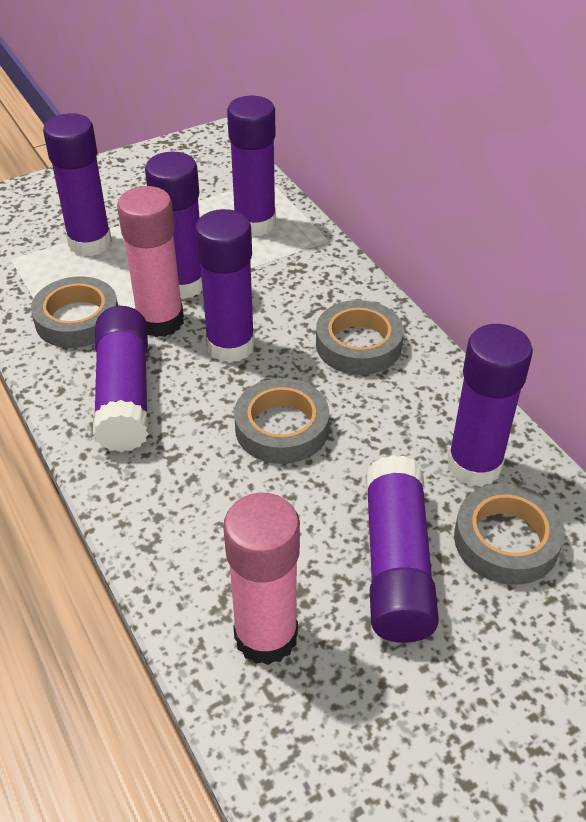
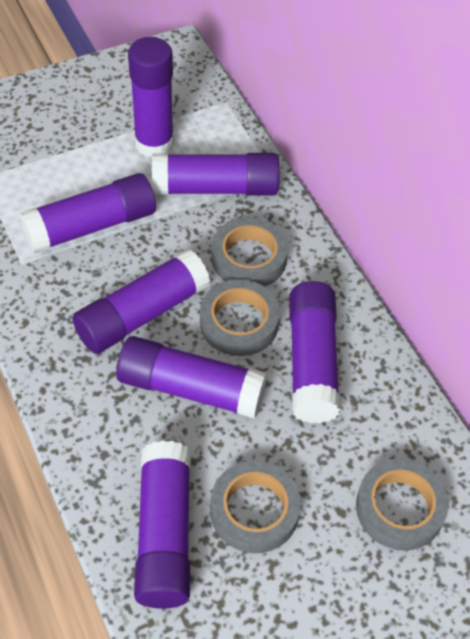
pink glue stick: 2 -> 0

